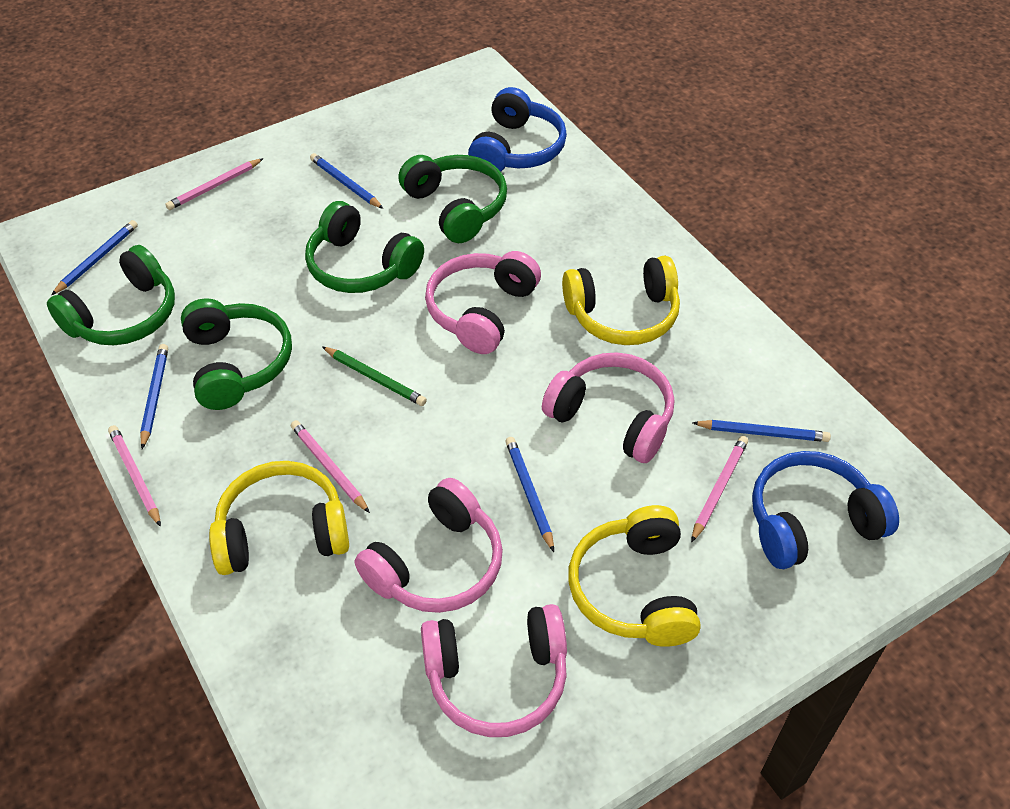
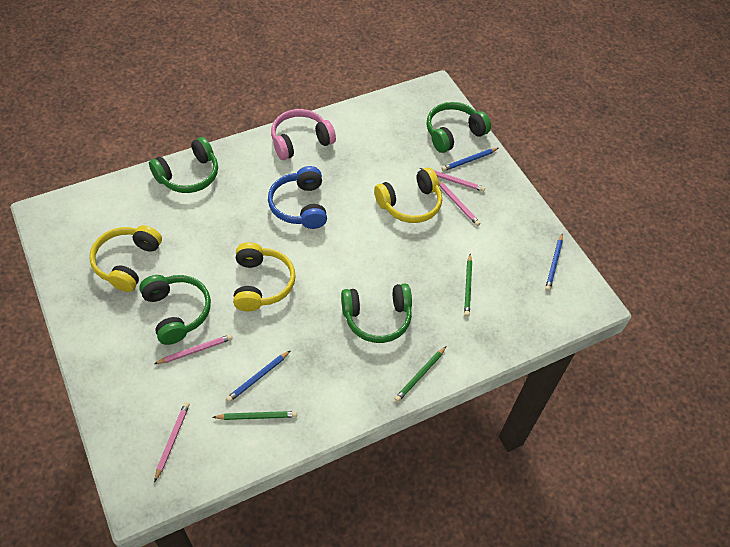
blue headphones: 2 -> 1
blue pencil: 5 -> 3
green pencil: 1 -> 3
pink headphones: 4 -> 1

